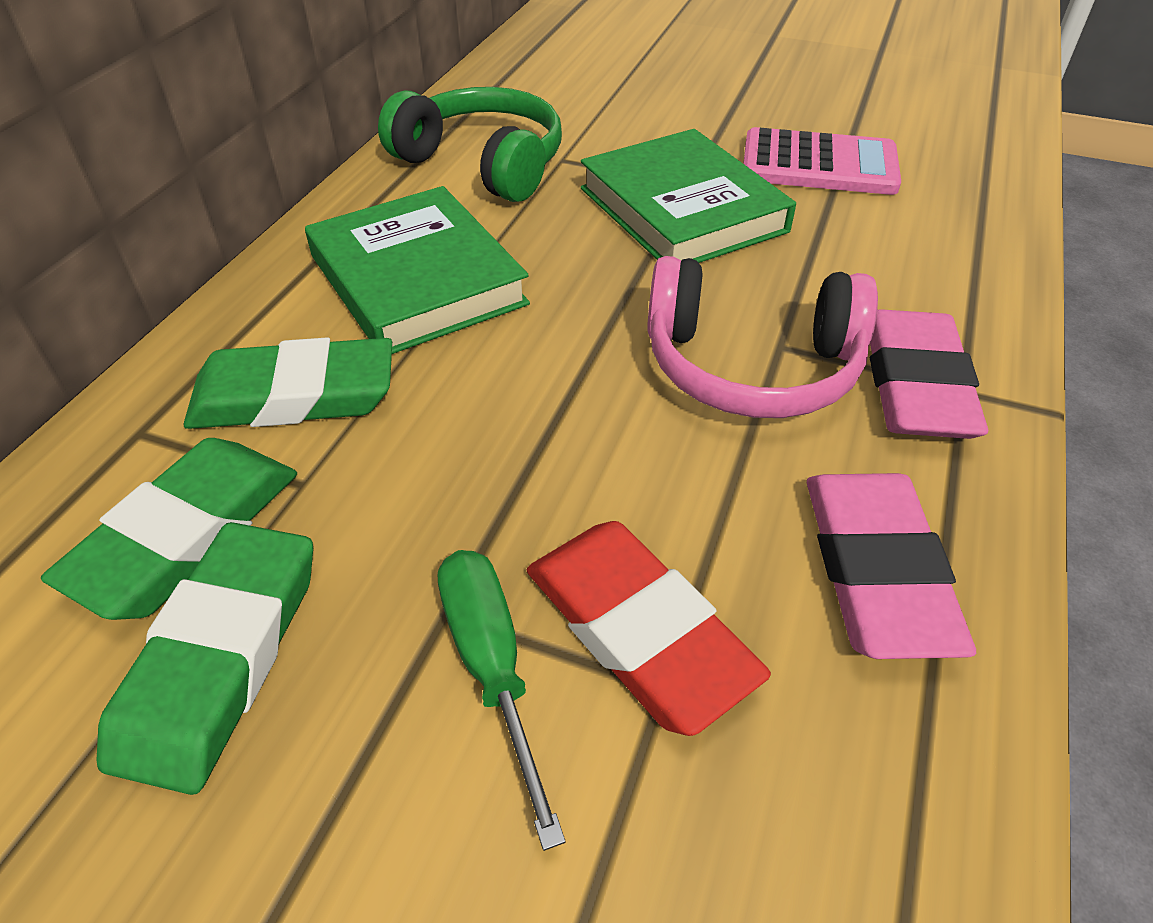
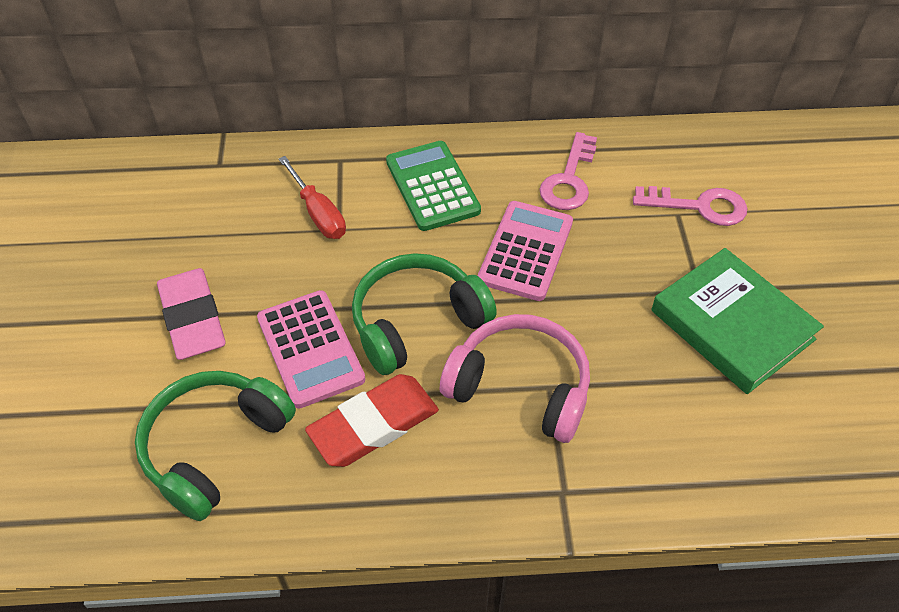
green book: 2 -> 1
green calculator: 0 -> 1
green eraser: 3 -> 0
green headphones: 1 -> 2
green screwdriver: 1 -> 0
pink calculator: 1 -> 2
pink eraser: 2 -> 1
pink key: 0 -> 2
red screwdriver: 0 -> 1

